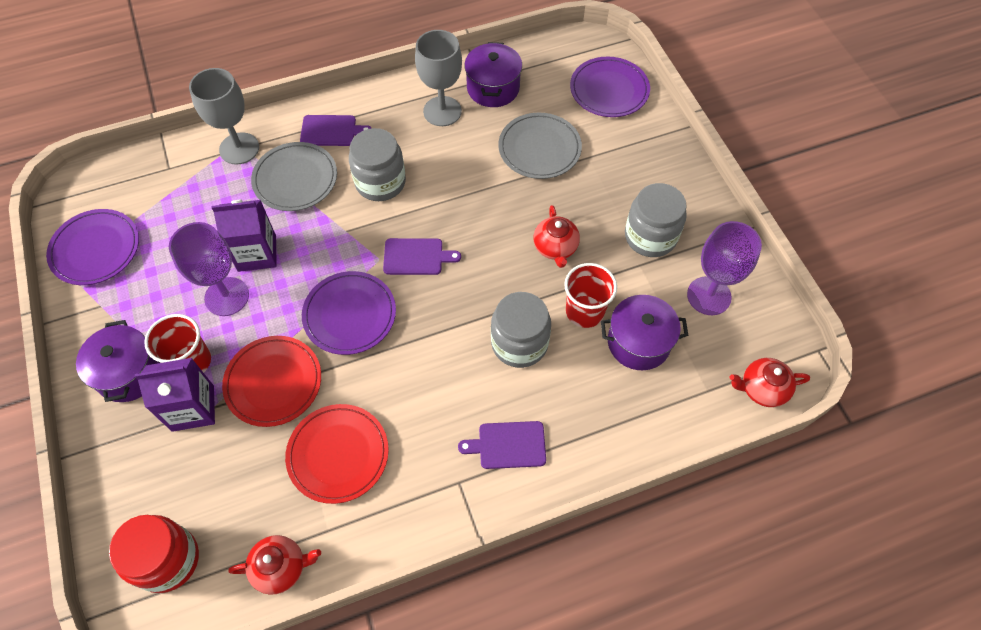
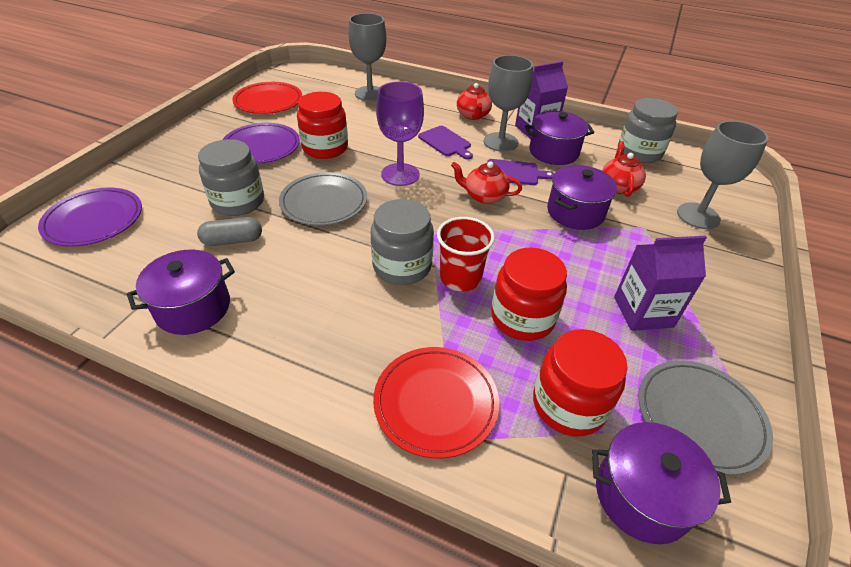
grey capsule: 0 -> 1
grey goblet: 2 -> 3
purple cutting board: 3 -> 2
purple goblet: 2 -> 1
purple plate: 3 -> 2
purple pot: 3 -> 4
red cup: 2 -> 1
red jar: 1 -> 3

